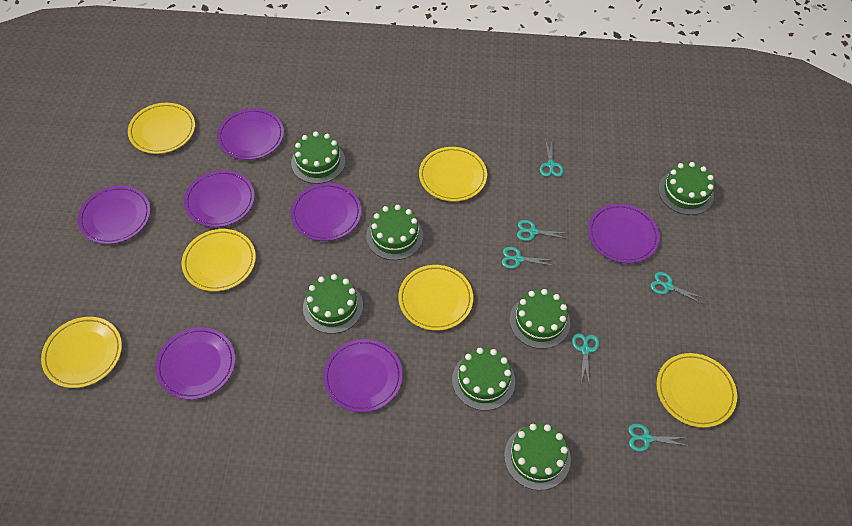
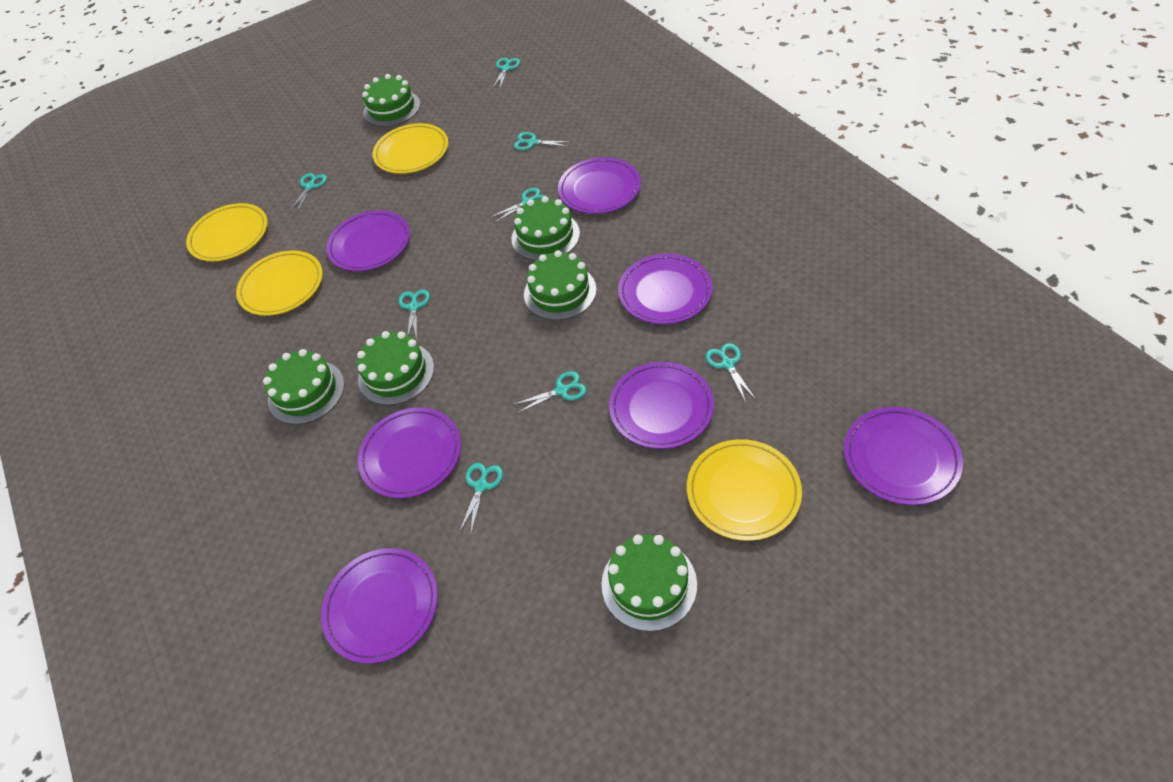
green cake: 7 -> 6
turquoise scissors: 6 -> 8
yellow plate: 6 -> 4

